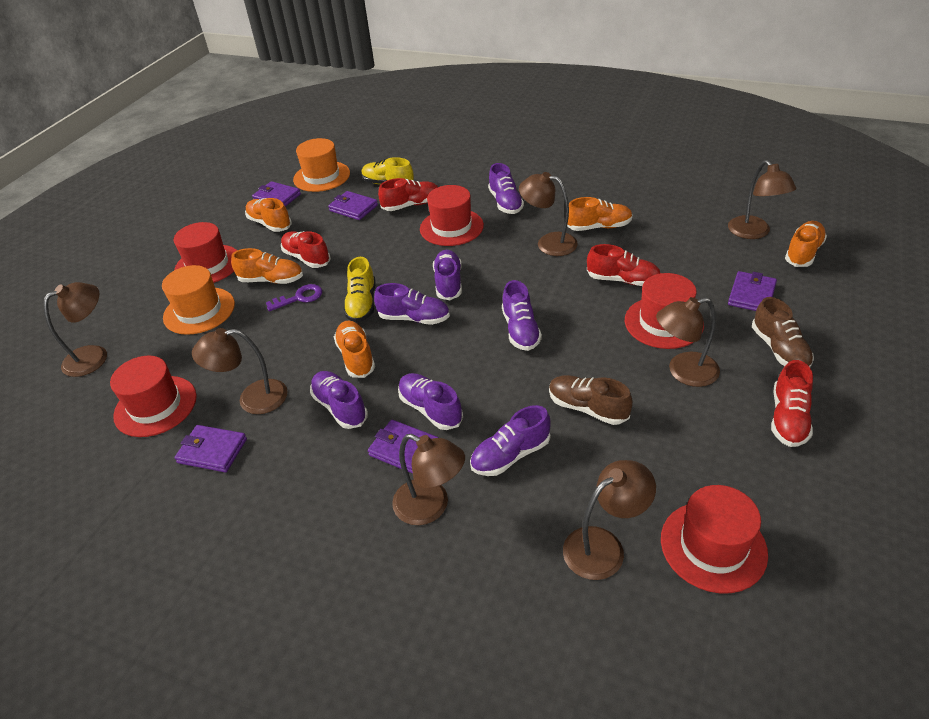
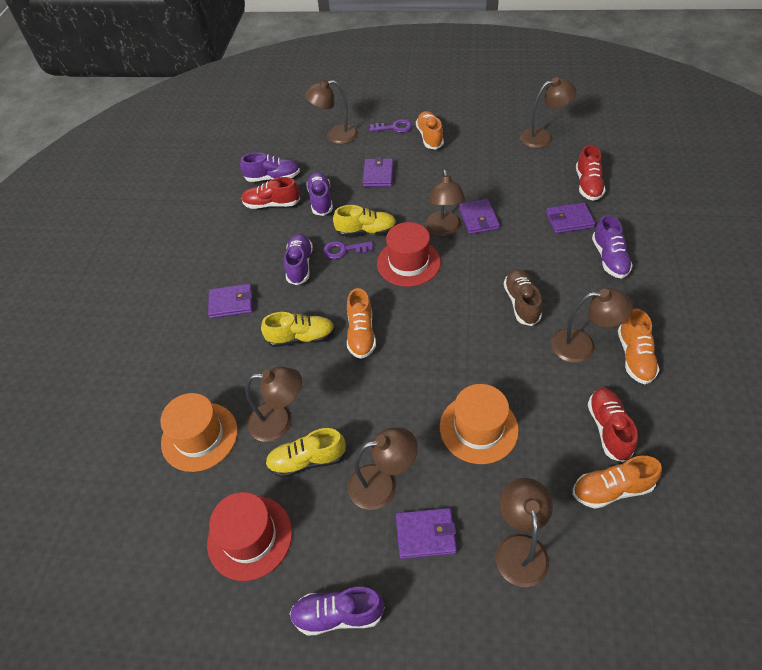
brown shoe: 2 -> 1
orange shoe: 5 -> 4
purple key: 1 -> 2
purple shoe: 7 -> 5
red hat: 5 -> 2
red shoe: 4 -> 3
yellow shoe: 2 -> 3

